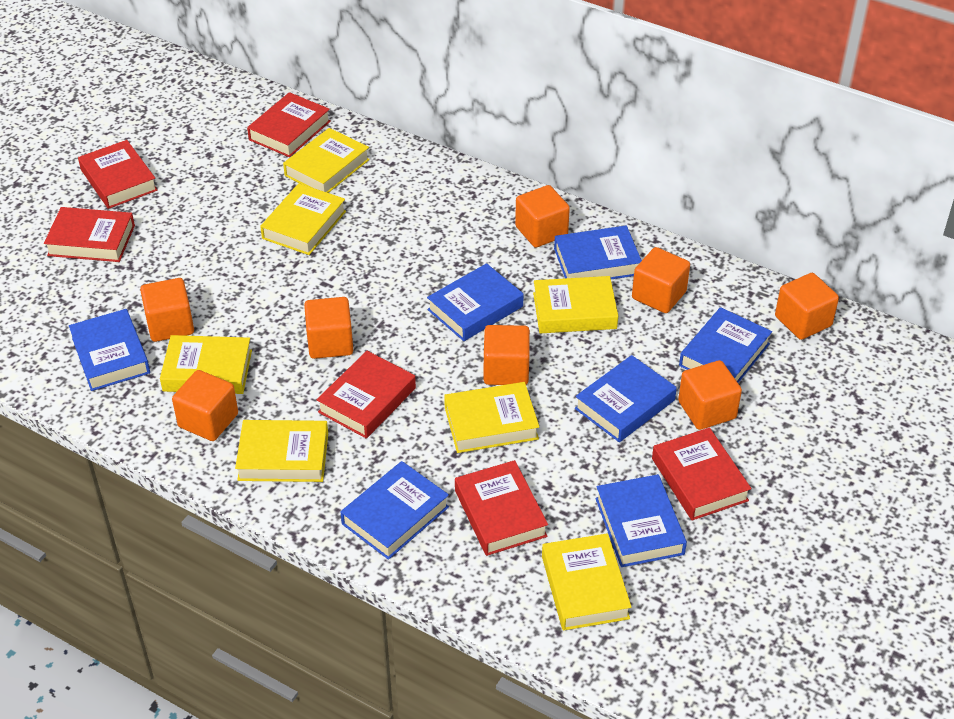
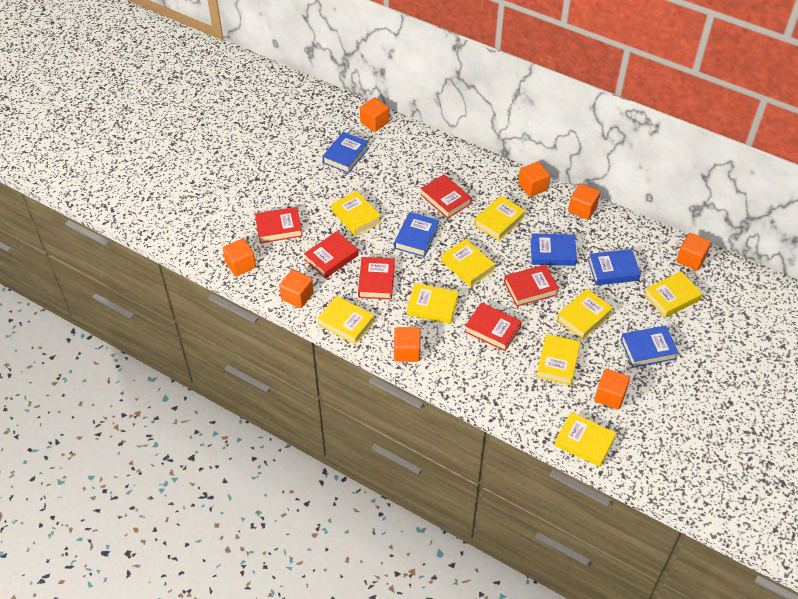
blue book: 7 -> 5
yellow book: 7 -> 9

